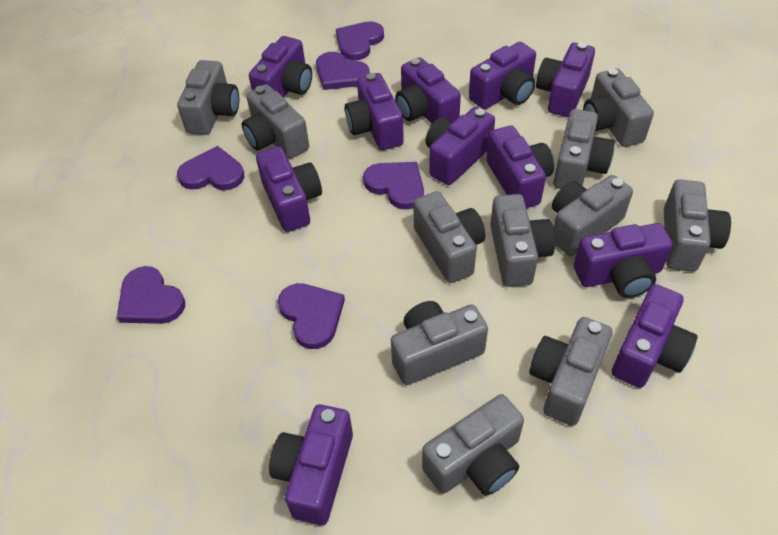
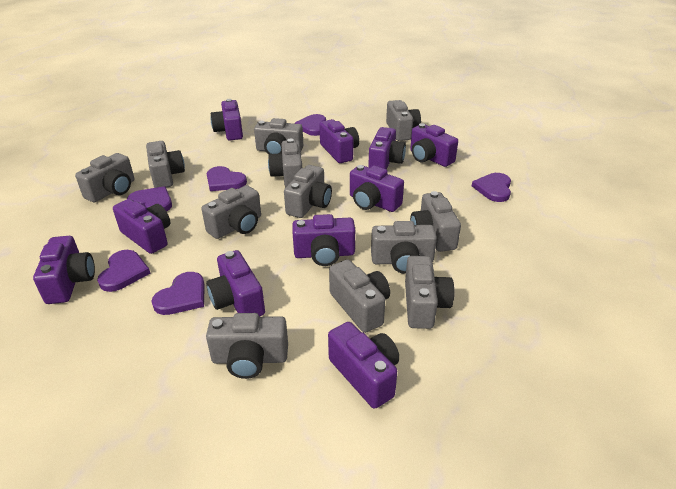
grey camera: 11 -> 12
purple camera: 11 -> 10

